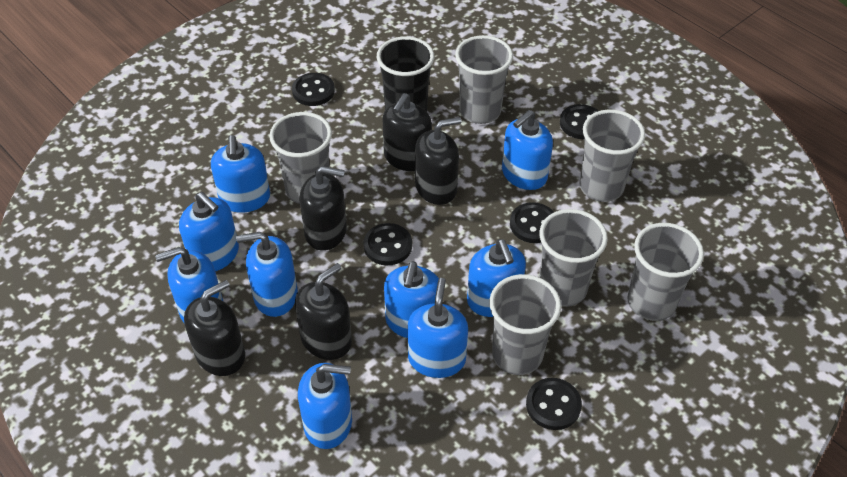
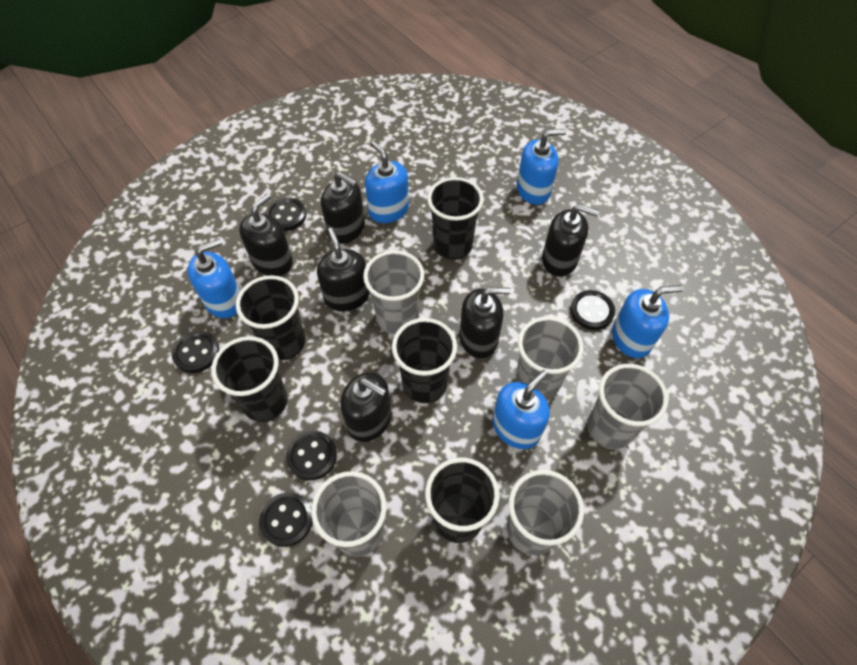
black cup: 1 -> 5
black soap dispenser: 5 -> 6
blue soap dispenser: 9 -> 5
grey cup: 6 -> 5

